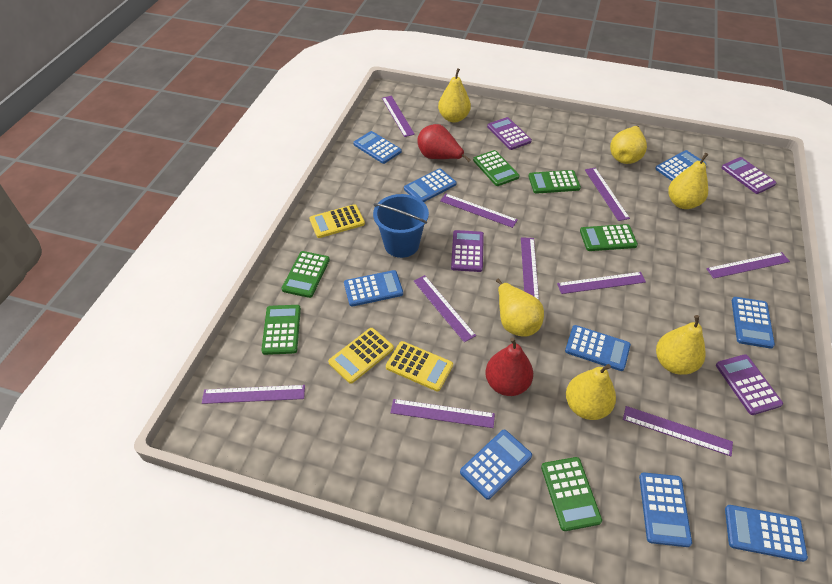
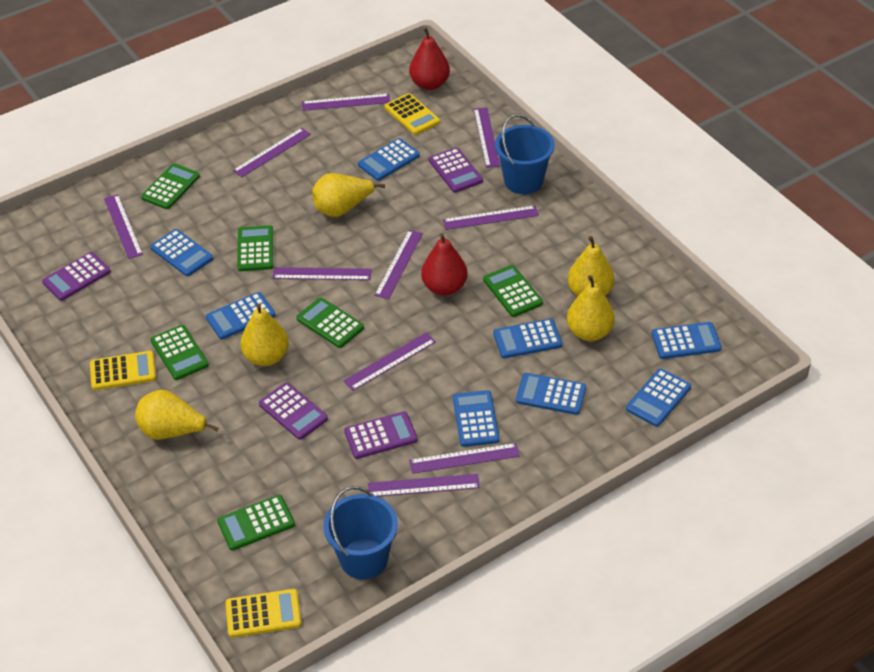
blue bucket: 1 -> 2
blue calculator: 9 -> 8
yellow pear: 6 -> 5

